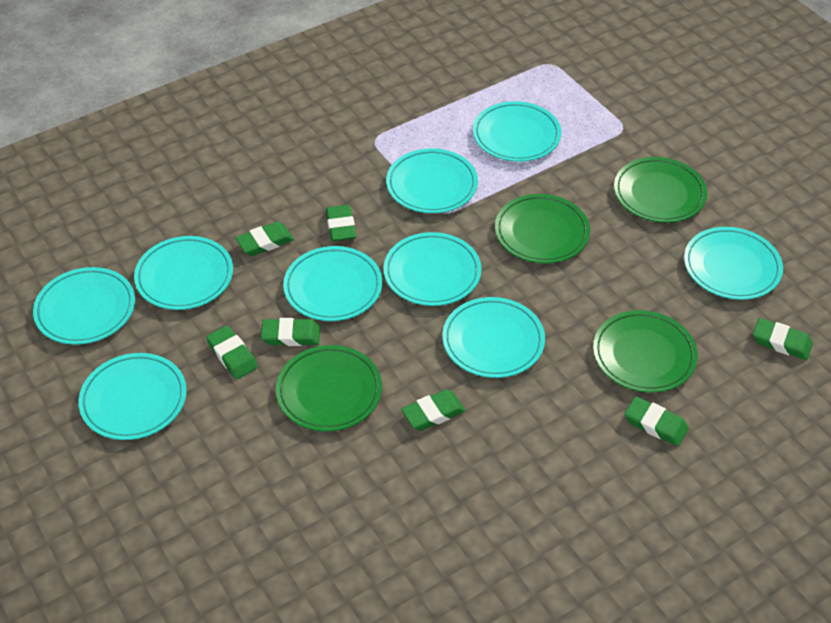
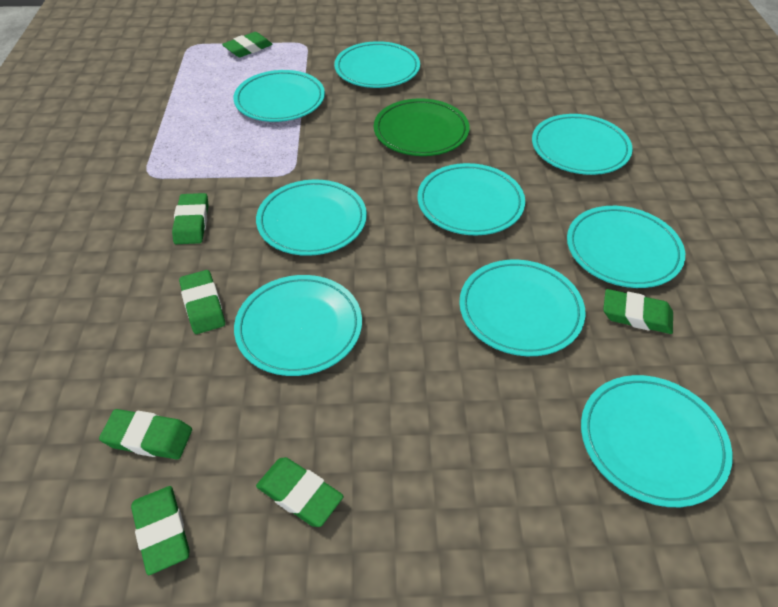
green plate: 4 -> 1

